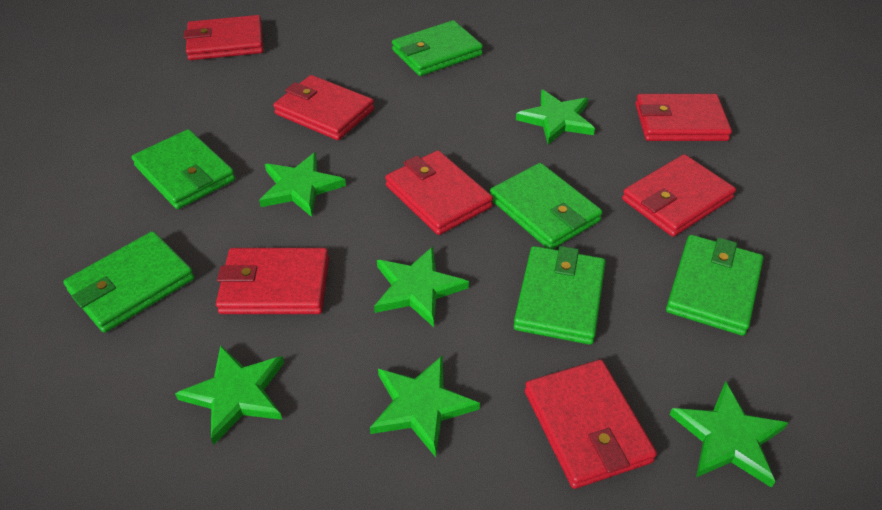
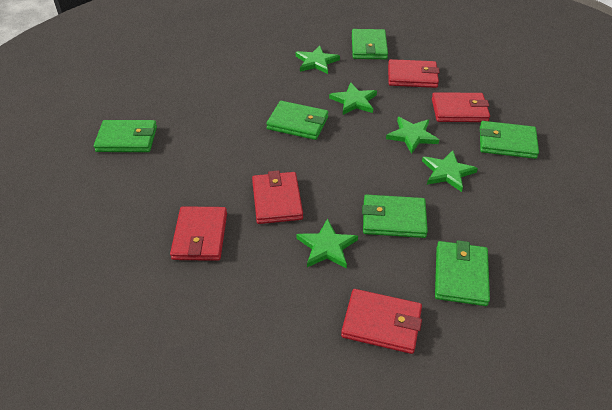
green star: 6 -> 5
red wallet: 7 -> 5

